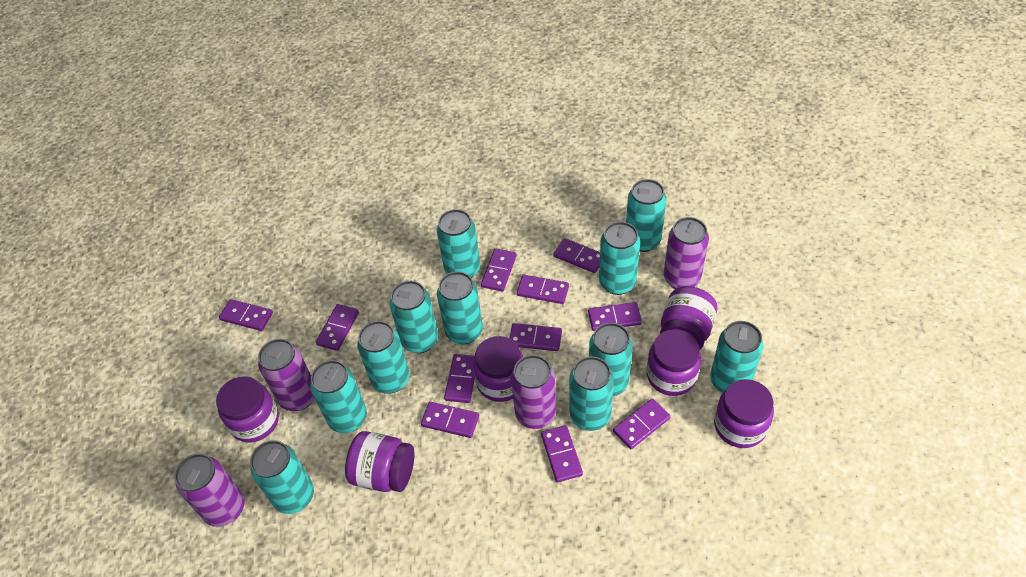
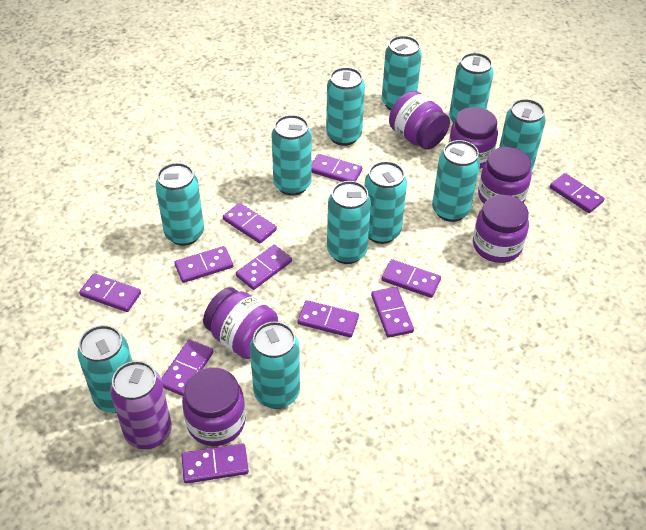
purple can: 4 -> 1

